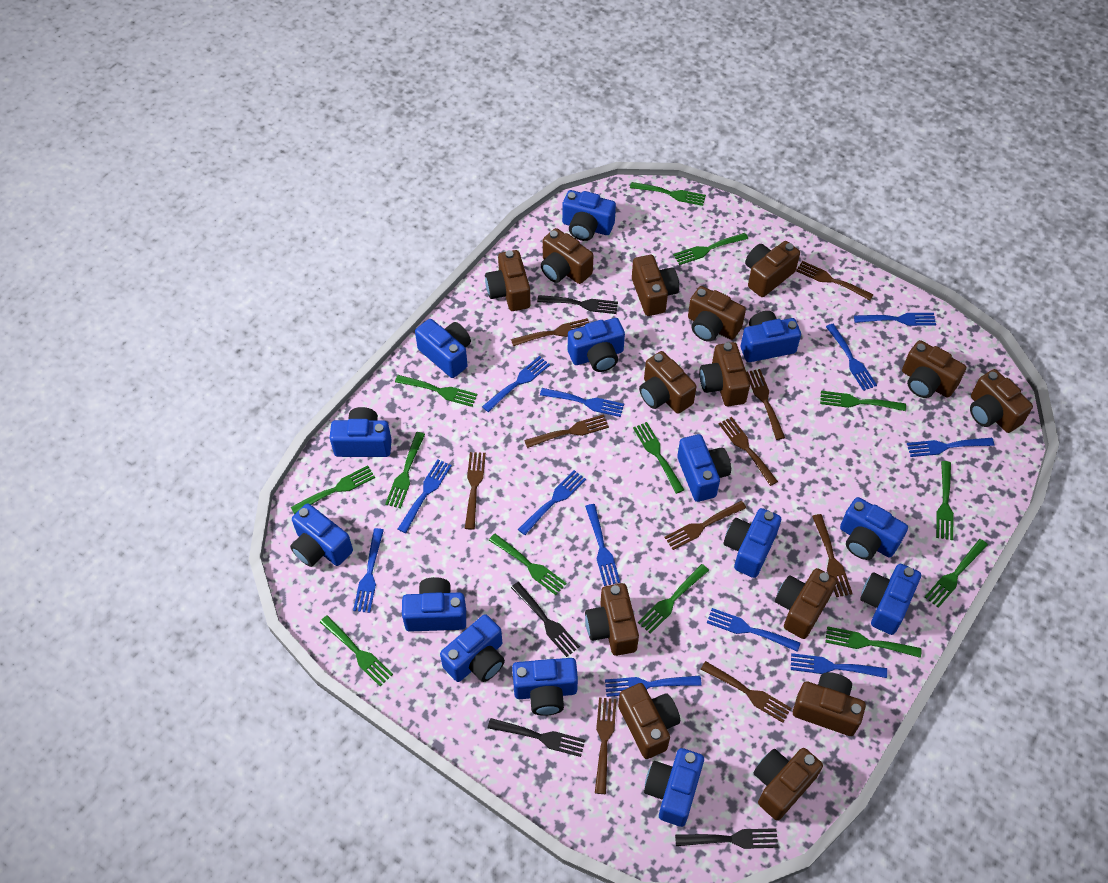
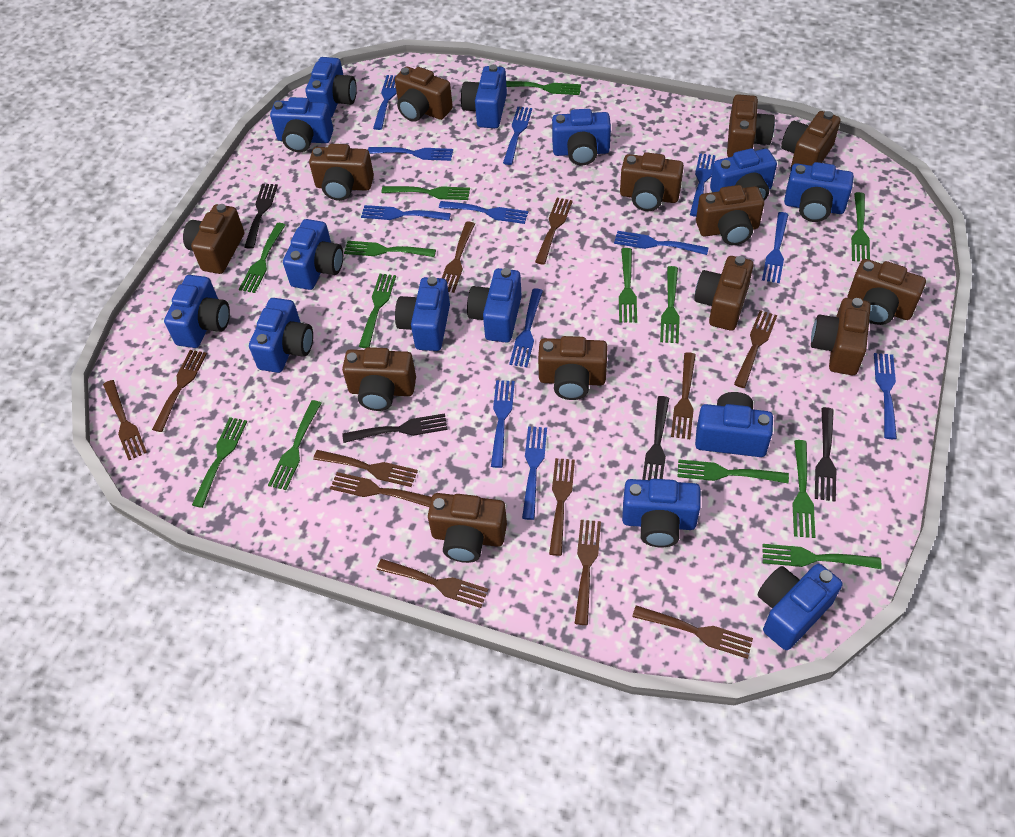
brown camera: 14 -> 13
brown fork: 10 -> 12

